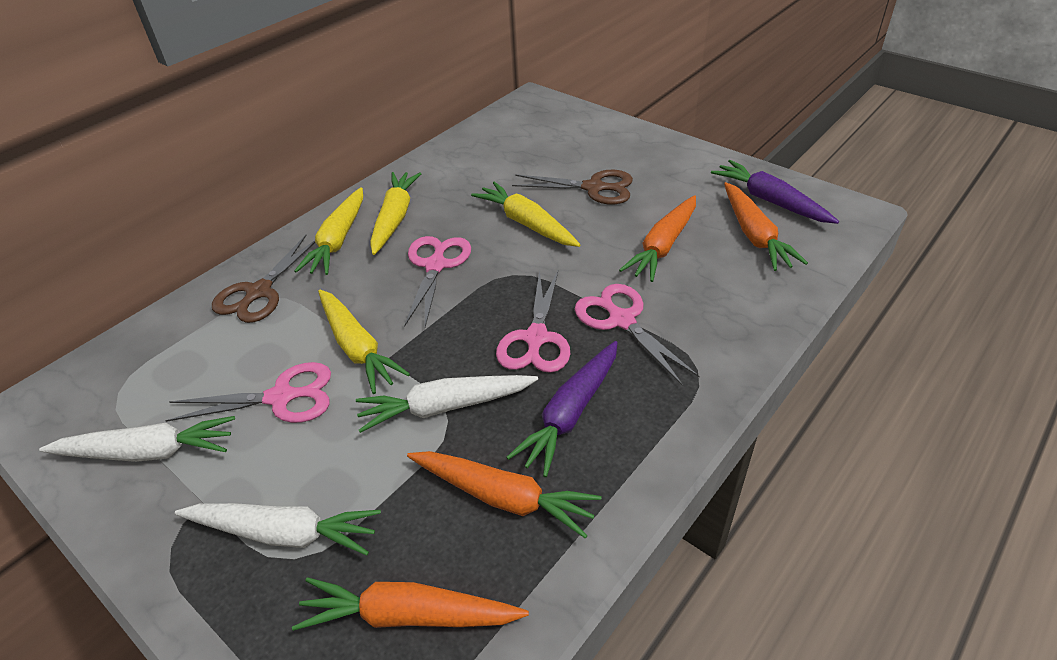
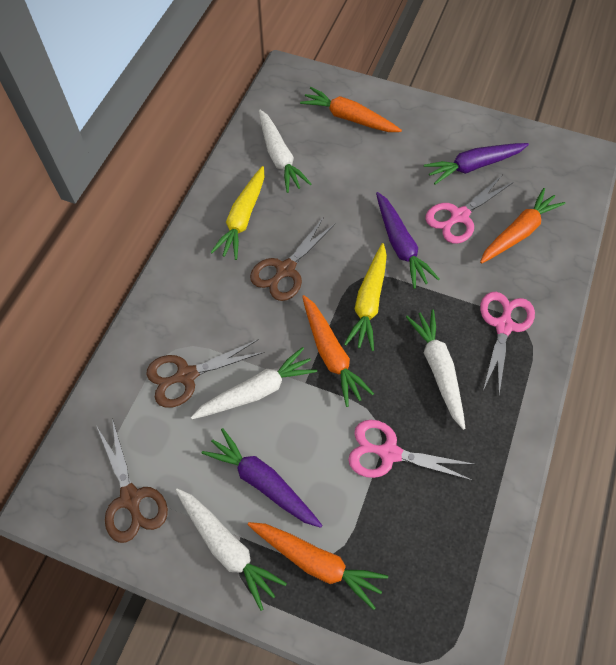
brown scissors: 2 -> 3
pink scissors: 4 -> 3
purple carrot: 2 -> 3
white carrot: 3 -> 4
yellow carrot: 4 -> 2

